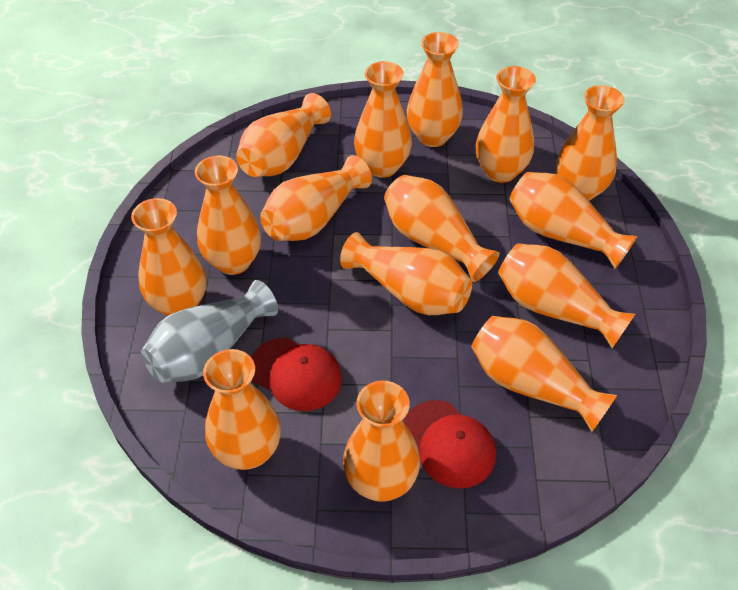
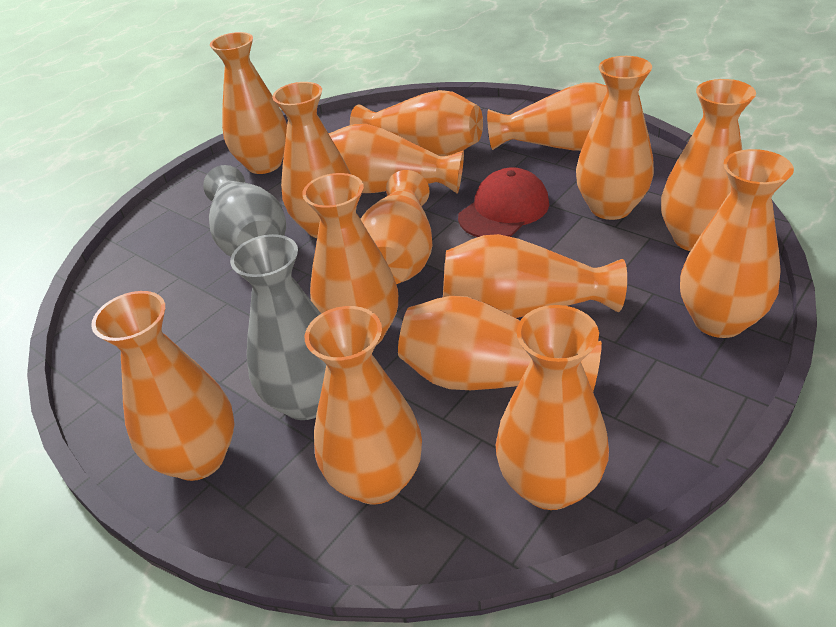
grey vase: 1 -> 2
red cap: 2 -> 1

